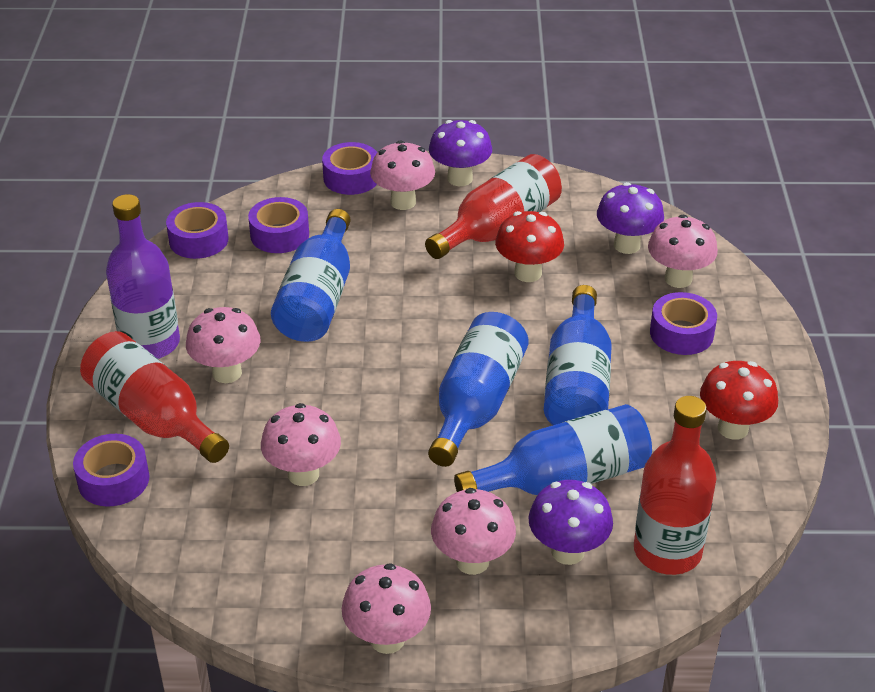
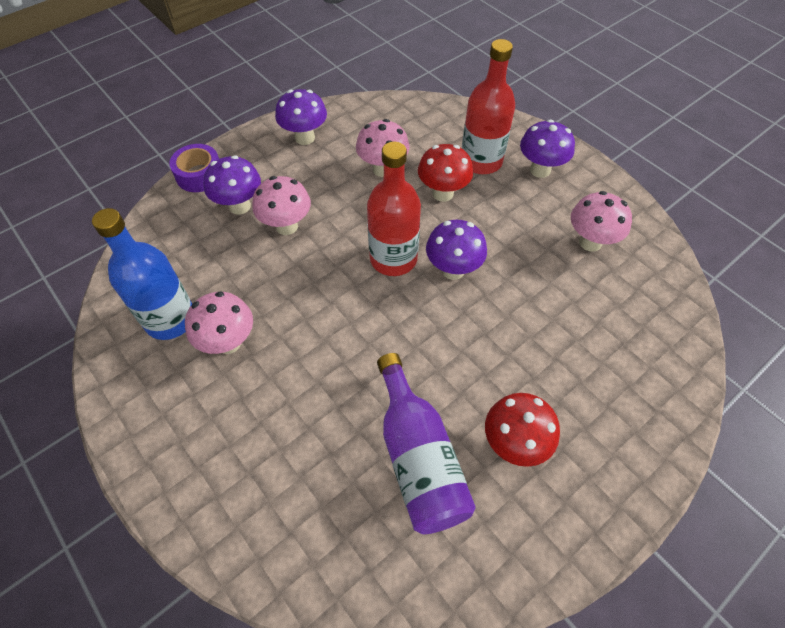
blue bottle: 4 -> 1
pink mushroom: 6 -> 4
purple mushroom: 3 -> 4
purple tape: 5 -> 1
red bottle: 3 -> 2

